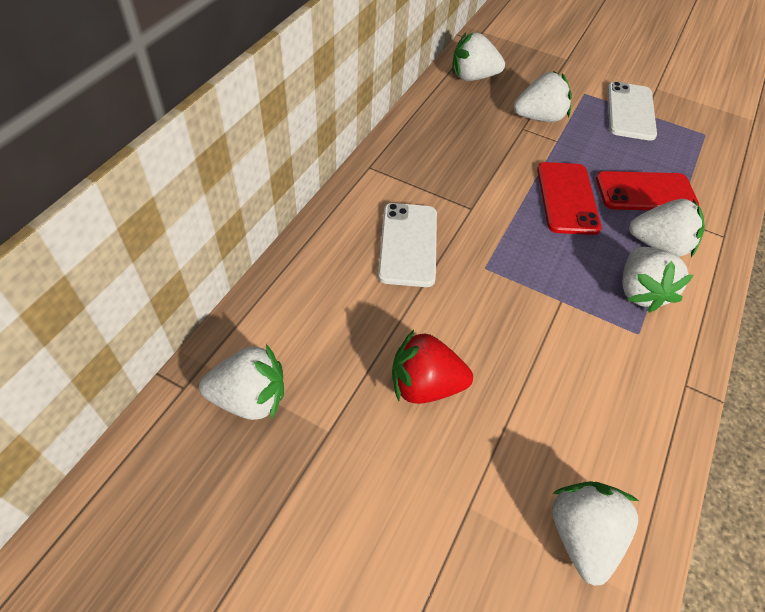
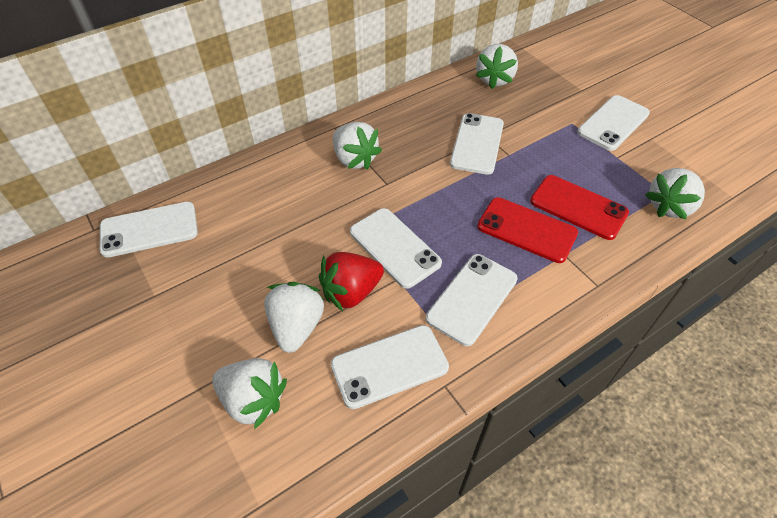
white phone: 2 -> 6
white strawberry: 6 -> 5

